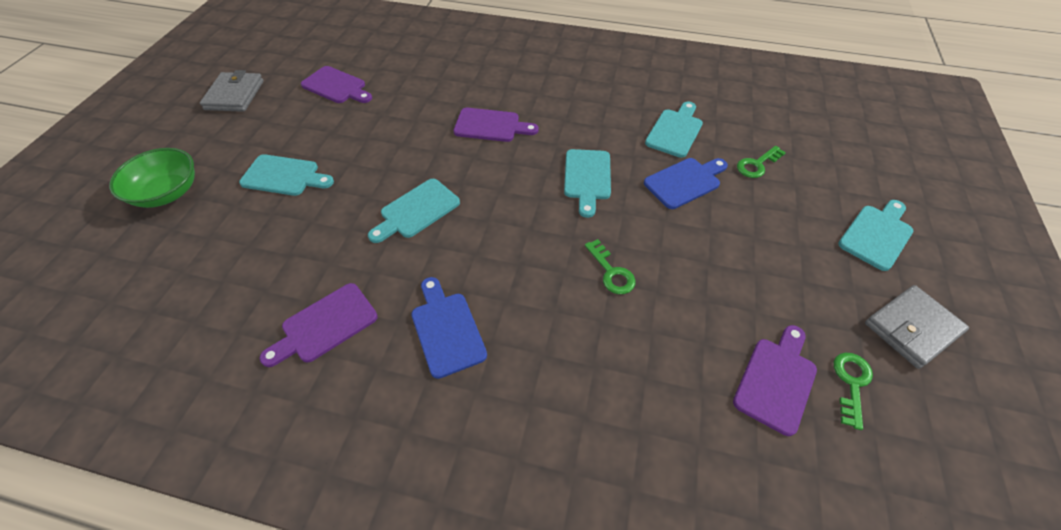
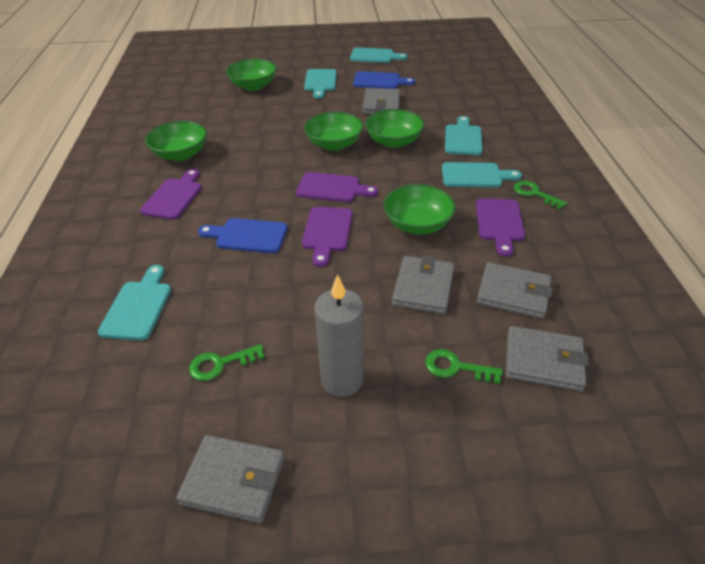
green bowl: 1 -> 5
grey candle: 0 -> 1
grey wallet: 2 -> 5

